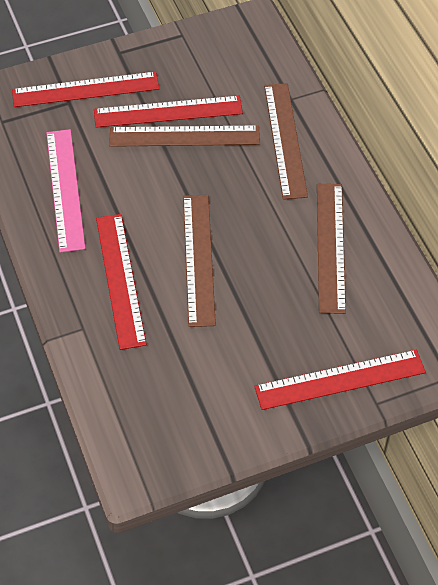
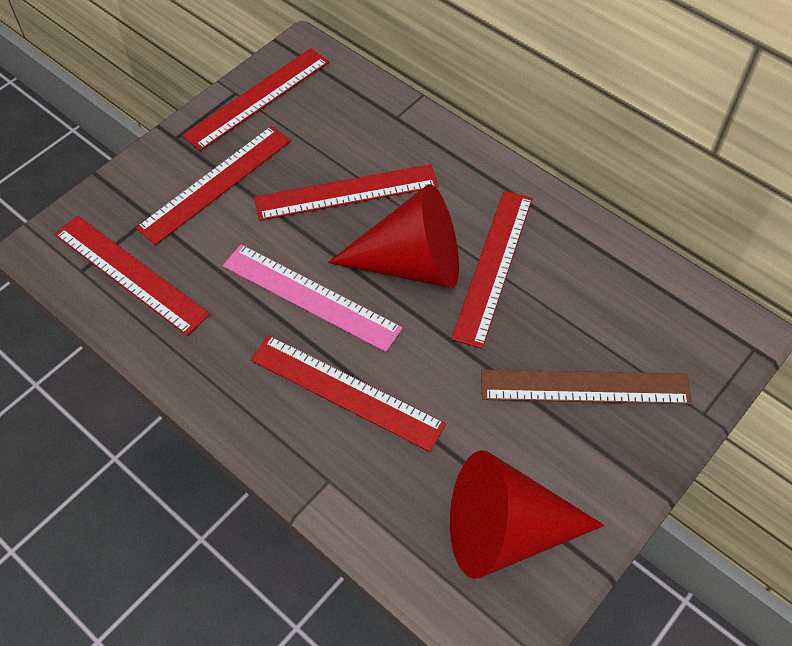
brown ruler: 4 -> 1
red cone: 0 -> 2
red ruler: 4 -> 6

